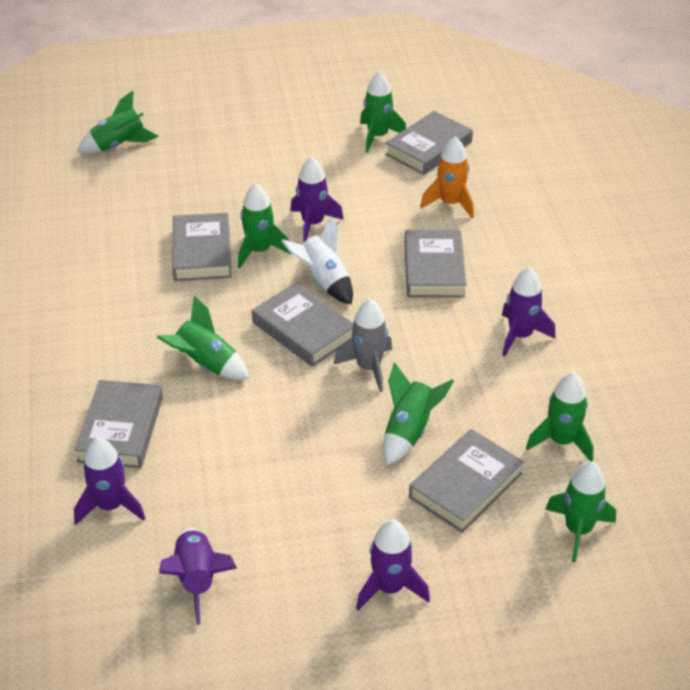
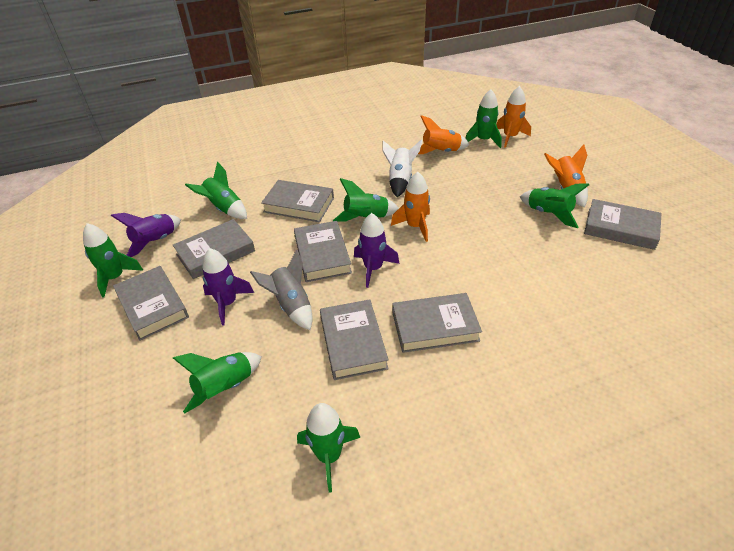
grey book: 6 -> 7
orange rocket: 1 -> 4
purple rocket: 5 -> 3

